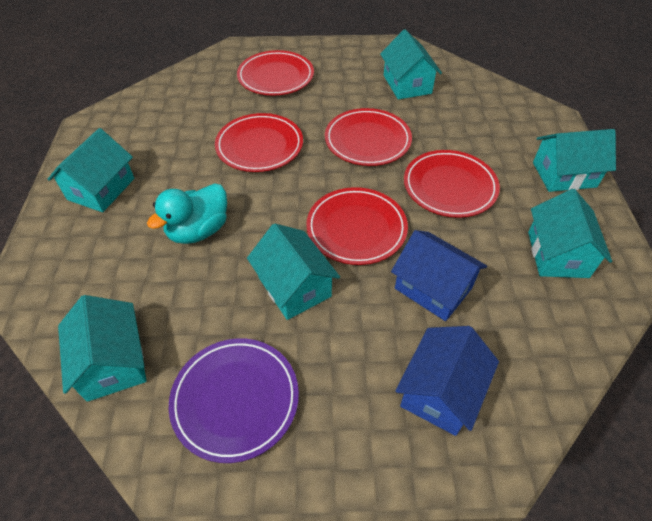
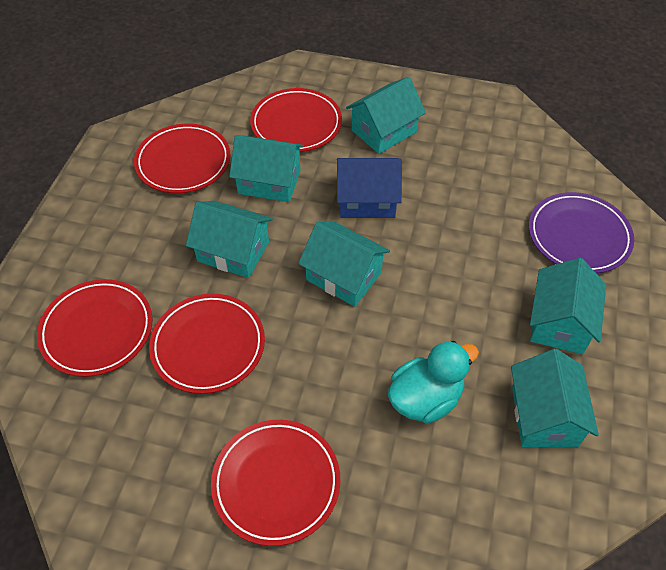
blue house: 2 -> 1

